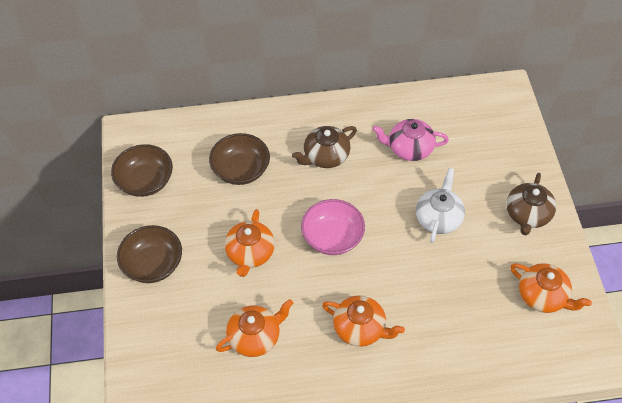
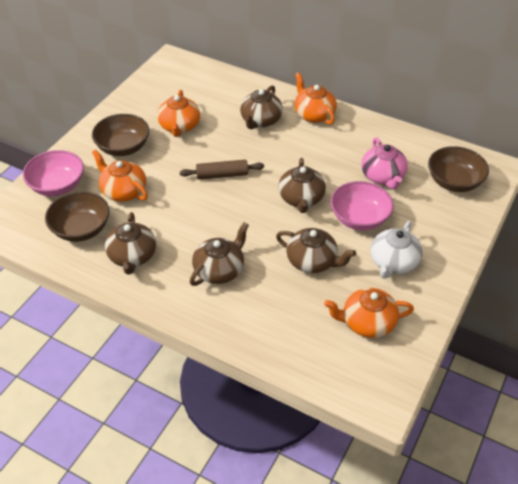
brown rolling pin: 0 -> 1
brown teapot: 2 -> 5
pink bowl: 1 -> 2

